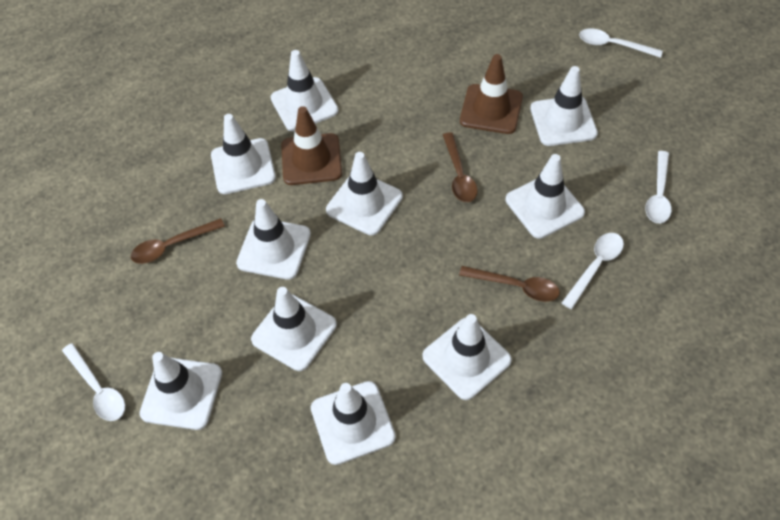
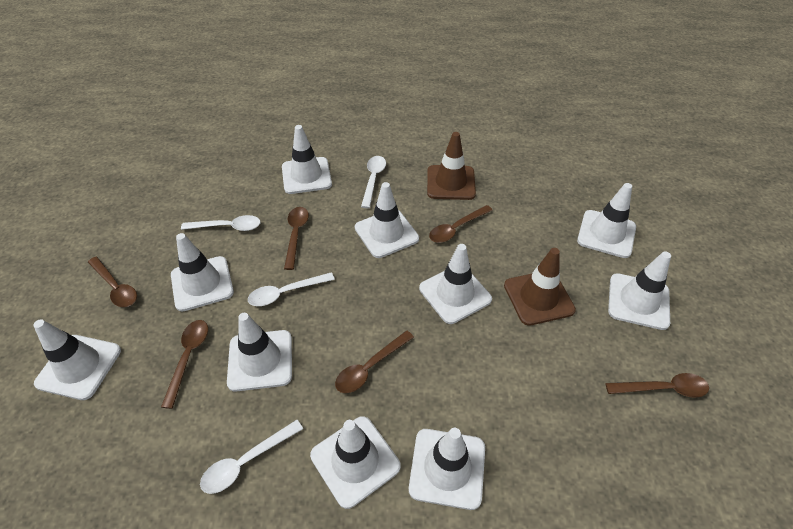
brown spoon: 3 -> 6

